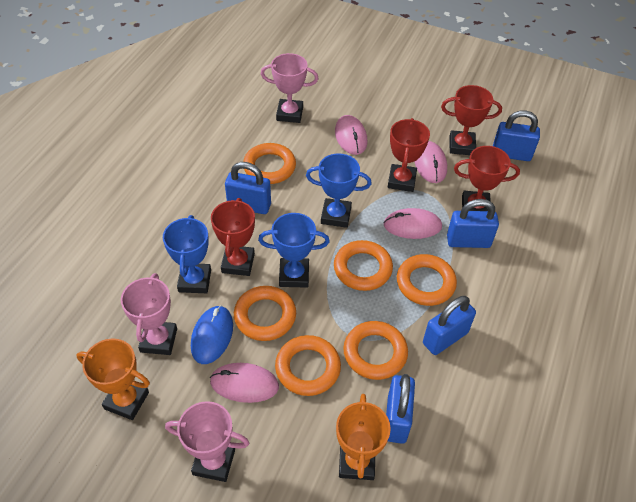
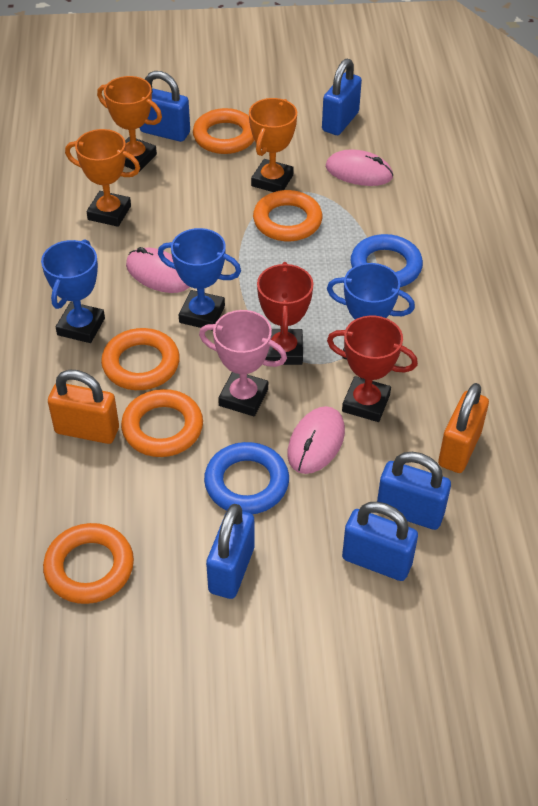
blue mouse: 1 -> 0
blue ring: 0 -> 2
orange padlock: 0 -> 2
orange ring: 6 -> 5
orange trophy: 2 -> 3
pink mouse: 4 -> 3
pink trophy: 3 -> 1
red trophy: 4 -> 2

